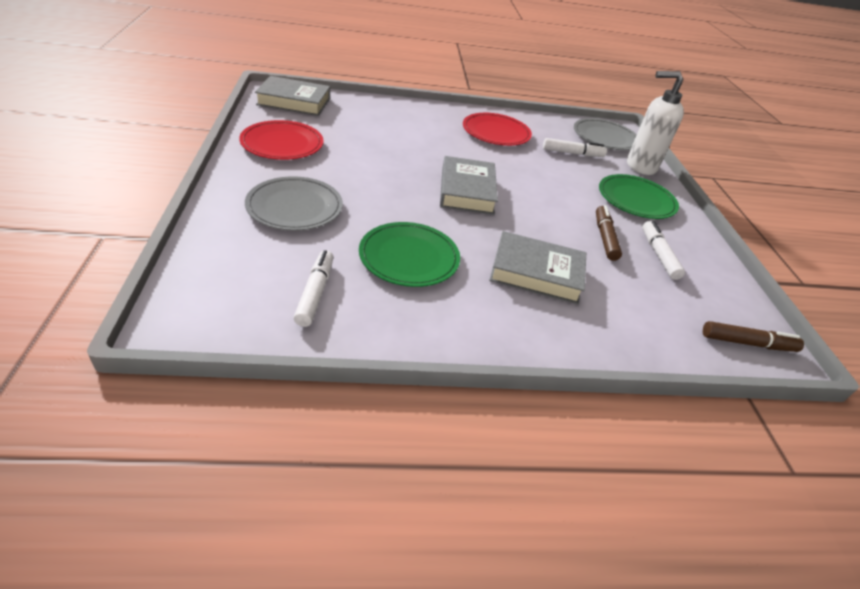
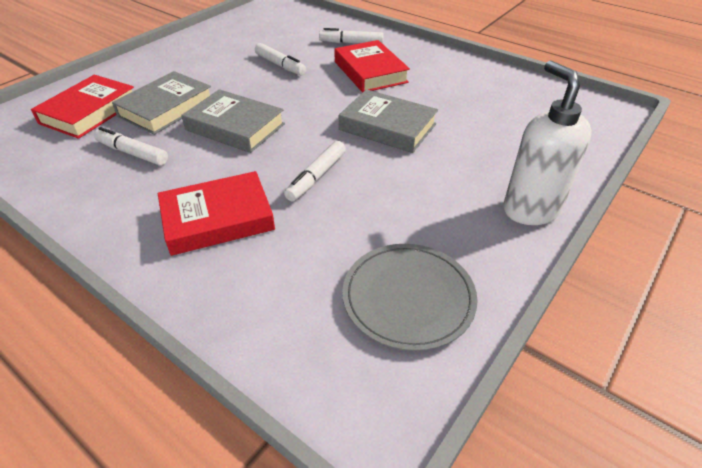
brown marker: 2 -> 0
green plate: 2 -> 0
grey plate: 2 -> 1
red book: 0 -> 3
red plate: 2 -> 0
white marker: 3 -> 4

